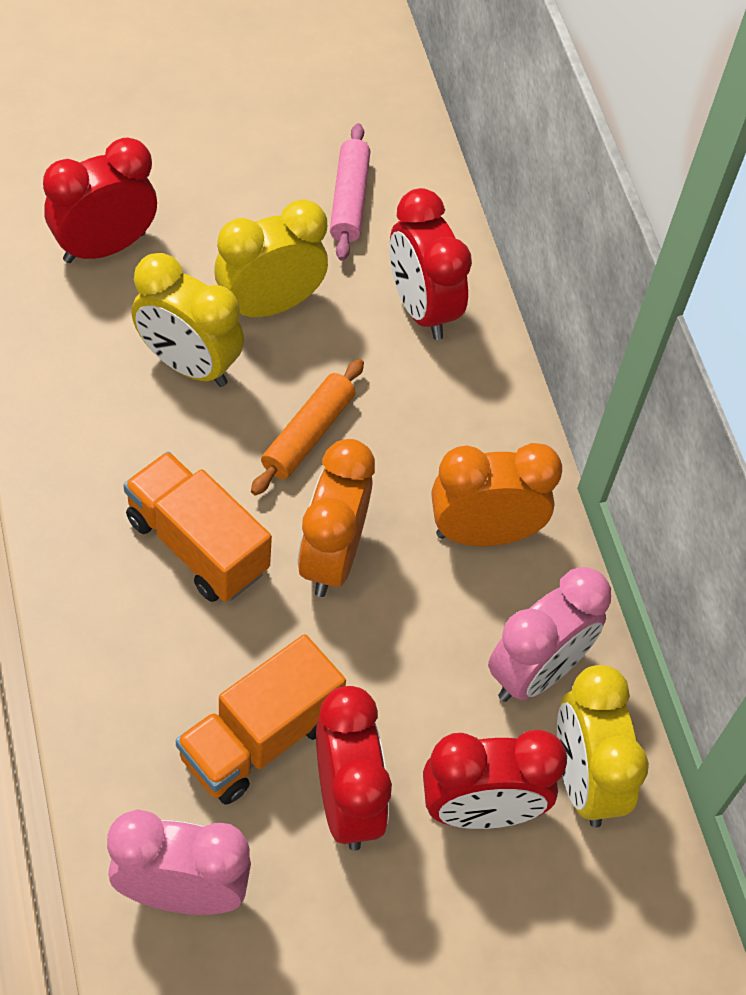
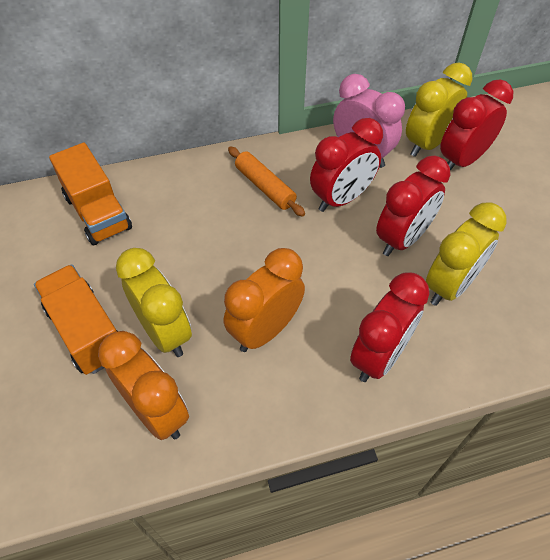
pink clock: 2 -> 1
pink rolling pin: 1 -> 0

